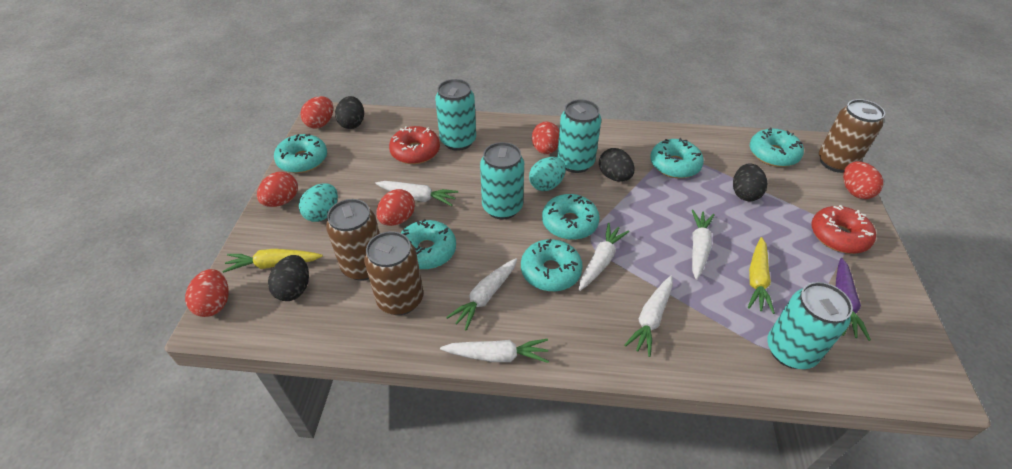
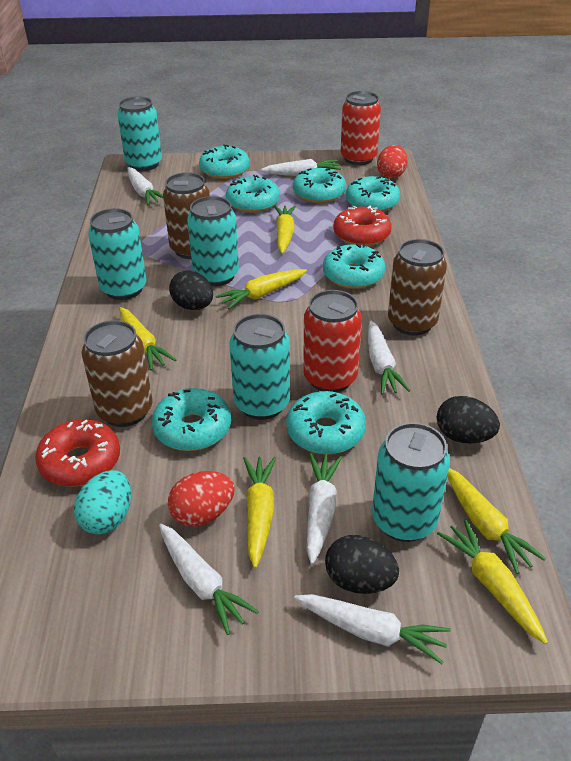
black egg: 4 -> 3
purple carrot: 1 -> 0
red can: 0 -> 2
red egg: 6 -> 2
turquoise can: 4 -> 5
turquoise donut: 6 -> 7
turquoise egg: 2 -> 1
yellow carrot: 2 -> 6

